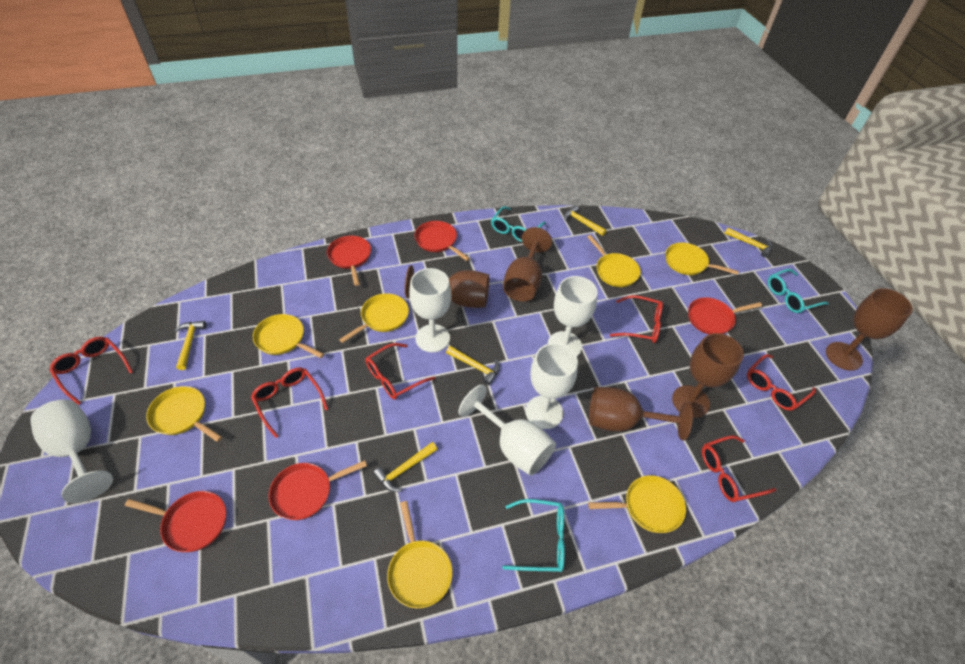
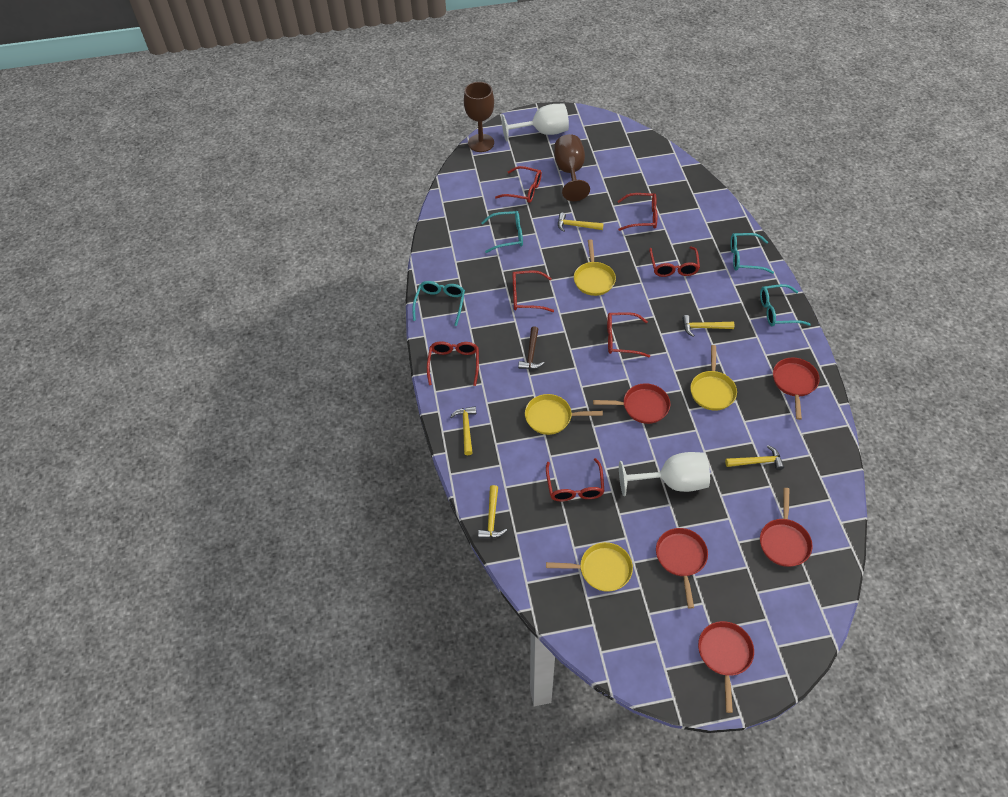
brown goblet: 5 -> 2
brown hammer: 0 -> 1
red glasses: 6 -> 7
turquoise glasses: 3 -> 4
white goblet: 5 -> 2
yellow pan: 7 -> 4

